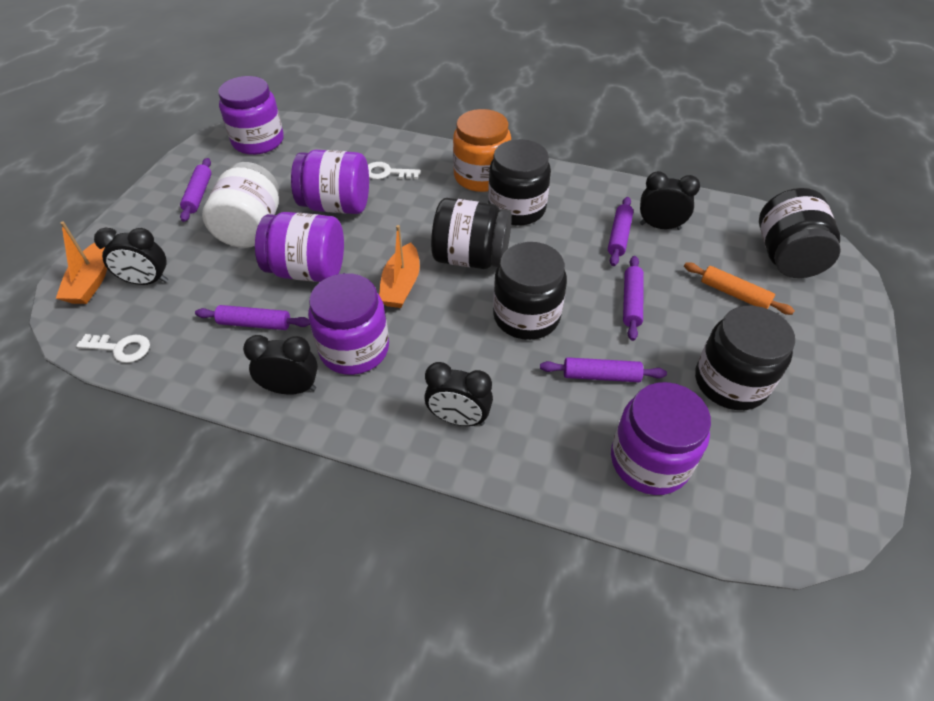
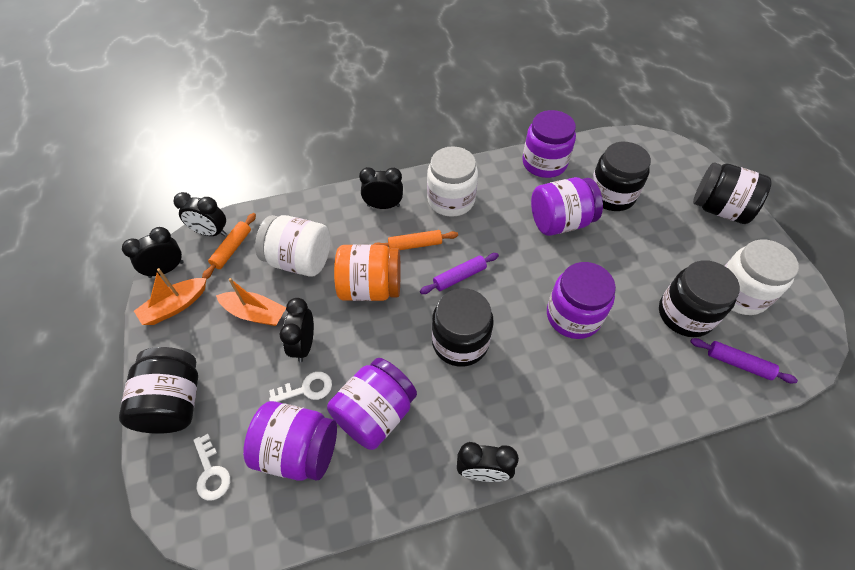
black clock: 4 -> 5
orange rolling pin: 1 -> 2
purple rolling pin: 5 -> 2
white jar: 1 -> 3

